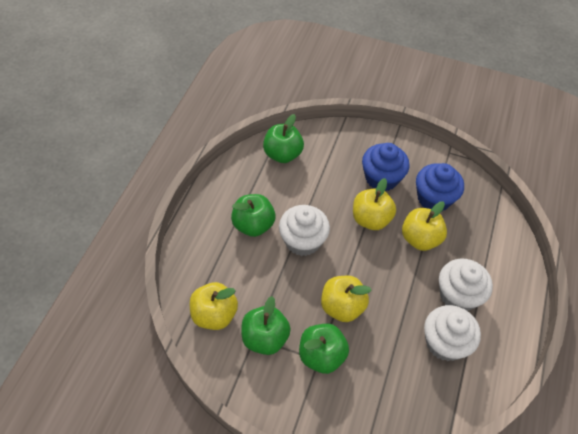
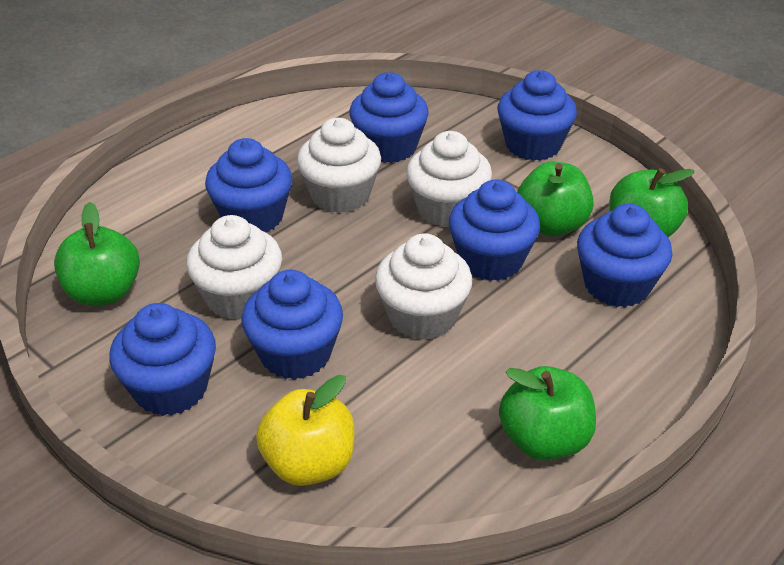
blue cupcake: 2 -> 7
white cupcake: 3 -> 4
yellow apple: 4 -> 1

